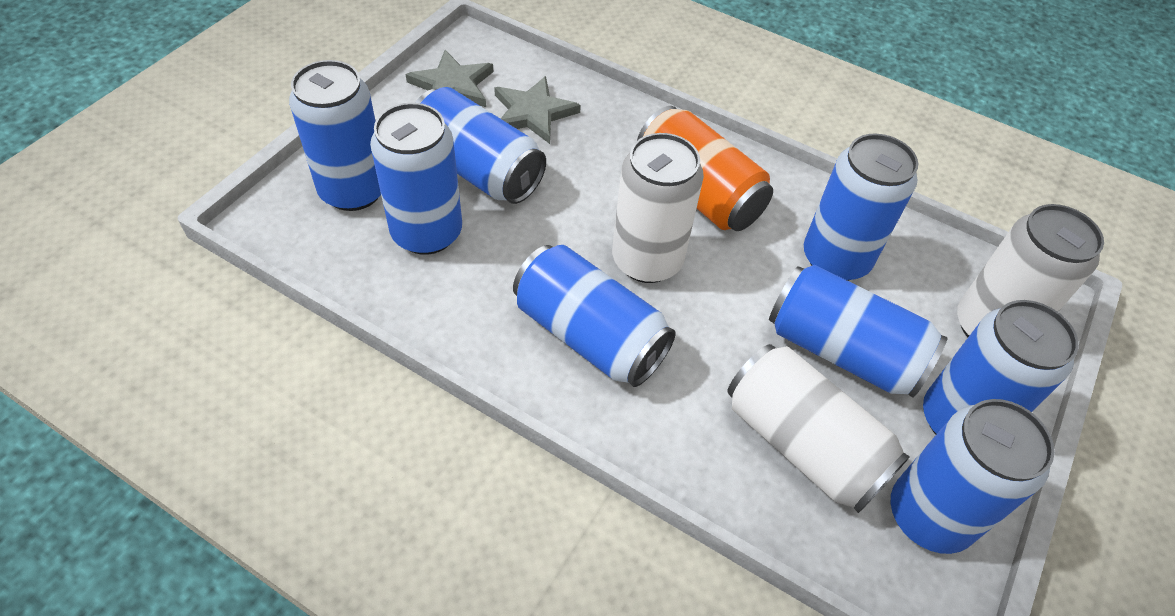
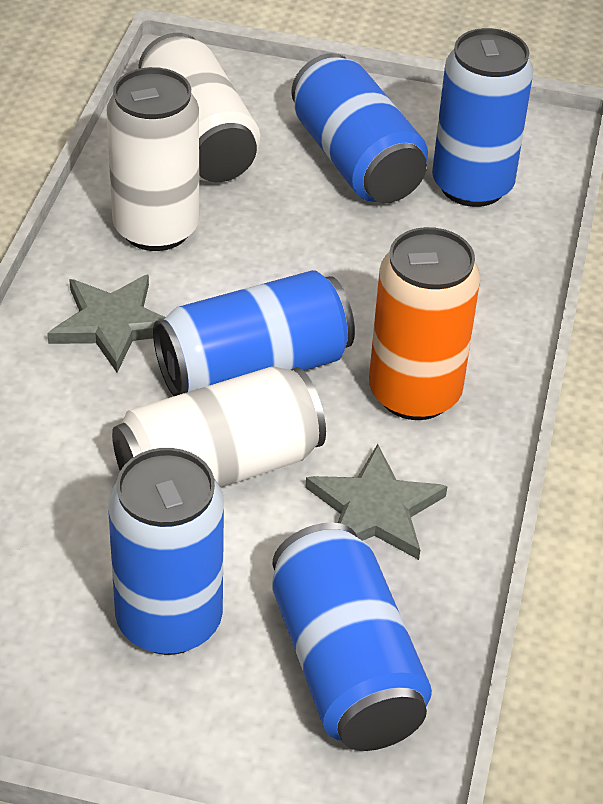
blue can: 8 -> 5

